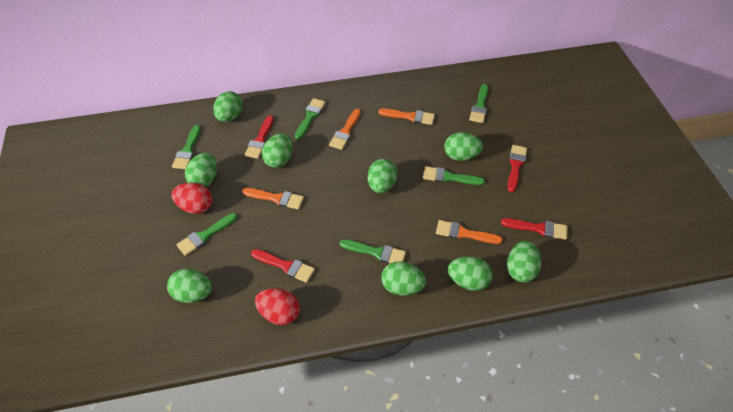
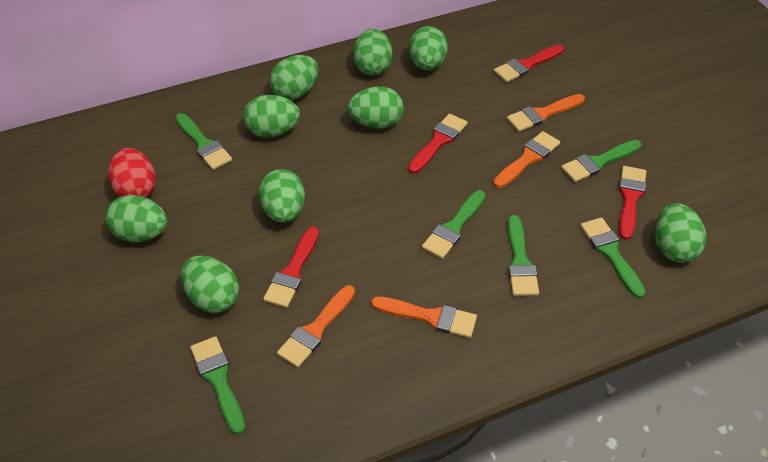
red egg: 2 -> 1

